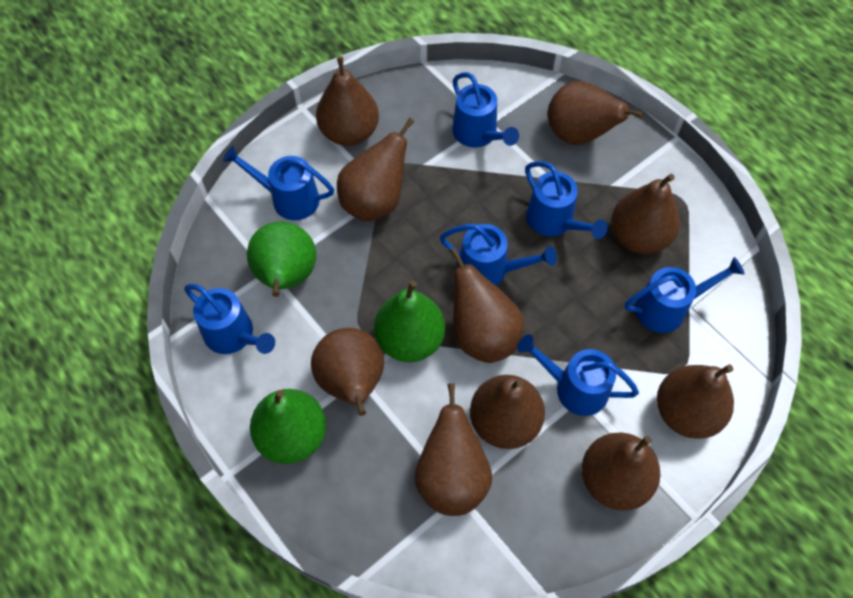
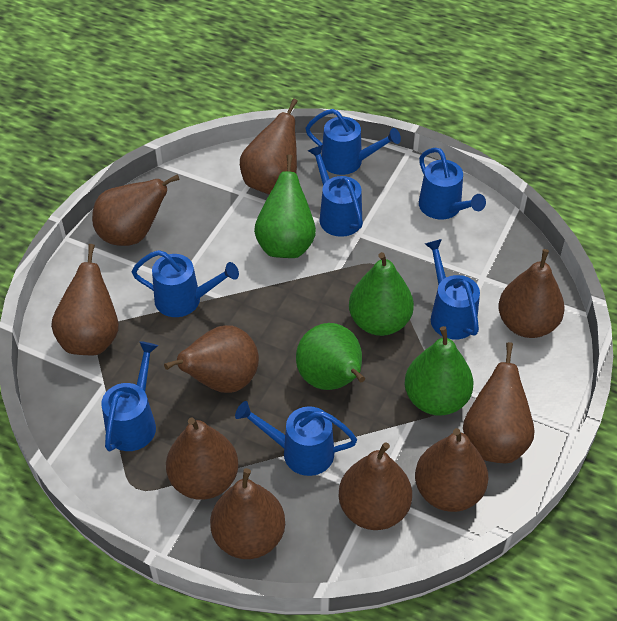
green pear: 3 -> 4

